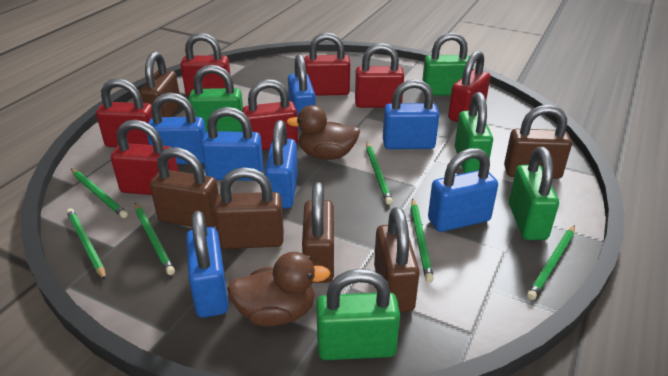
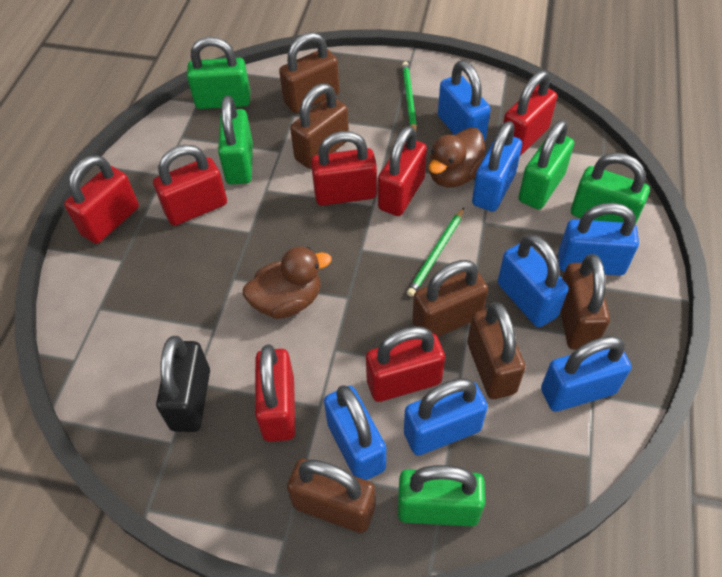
black padlock: 0 -> 1
green pencil: 6 -> 2

